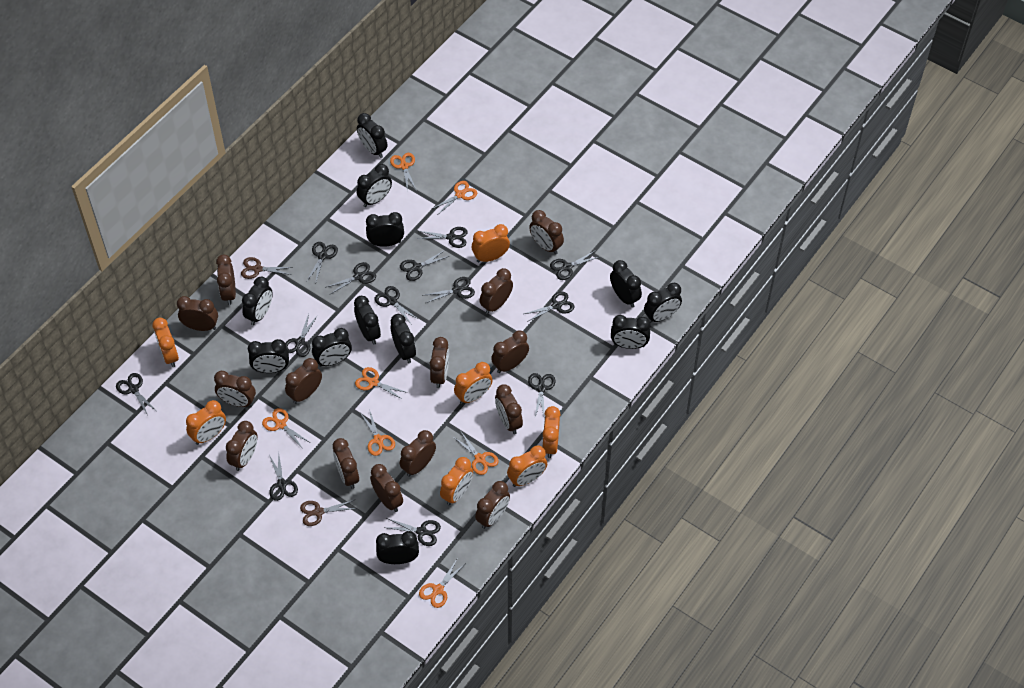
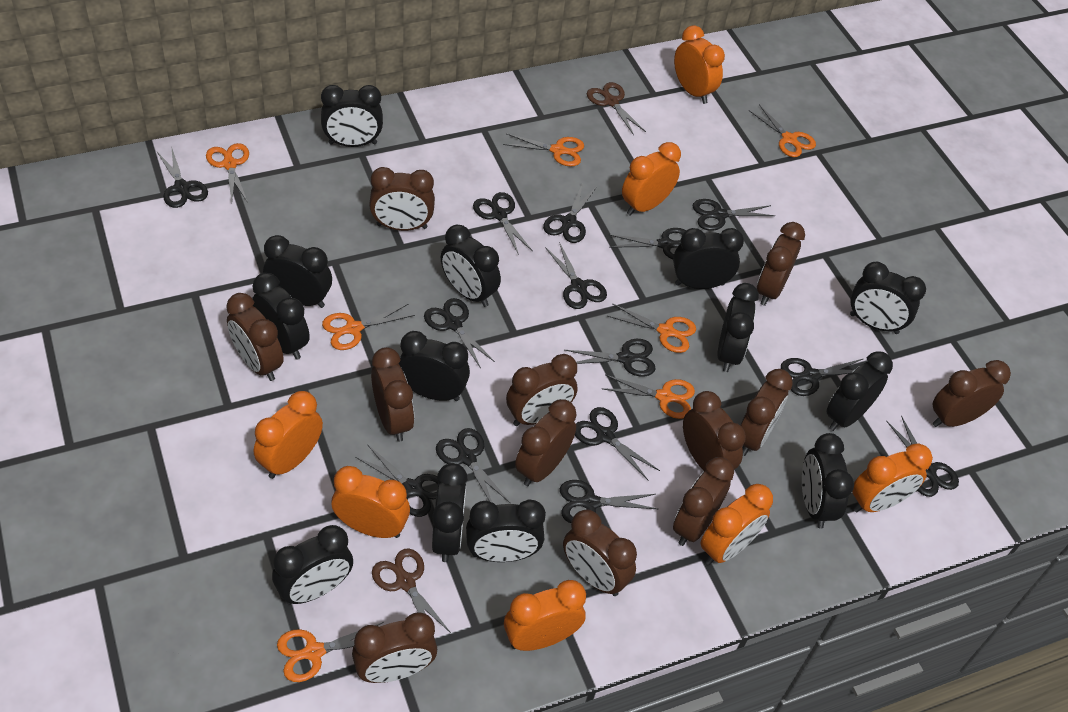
black clock: 12 -> 13
black scissors: 13 -> 14
brown clock: 14 -> 12

